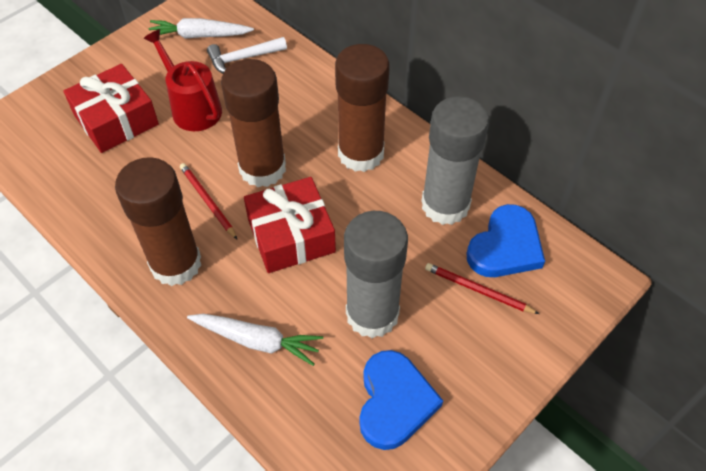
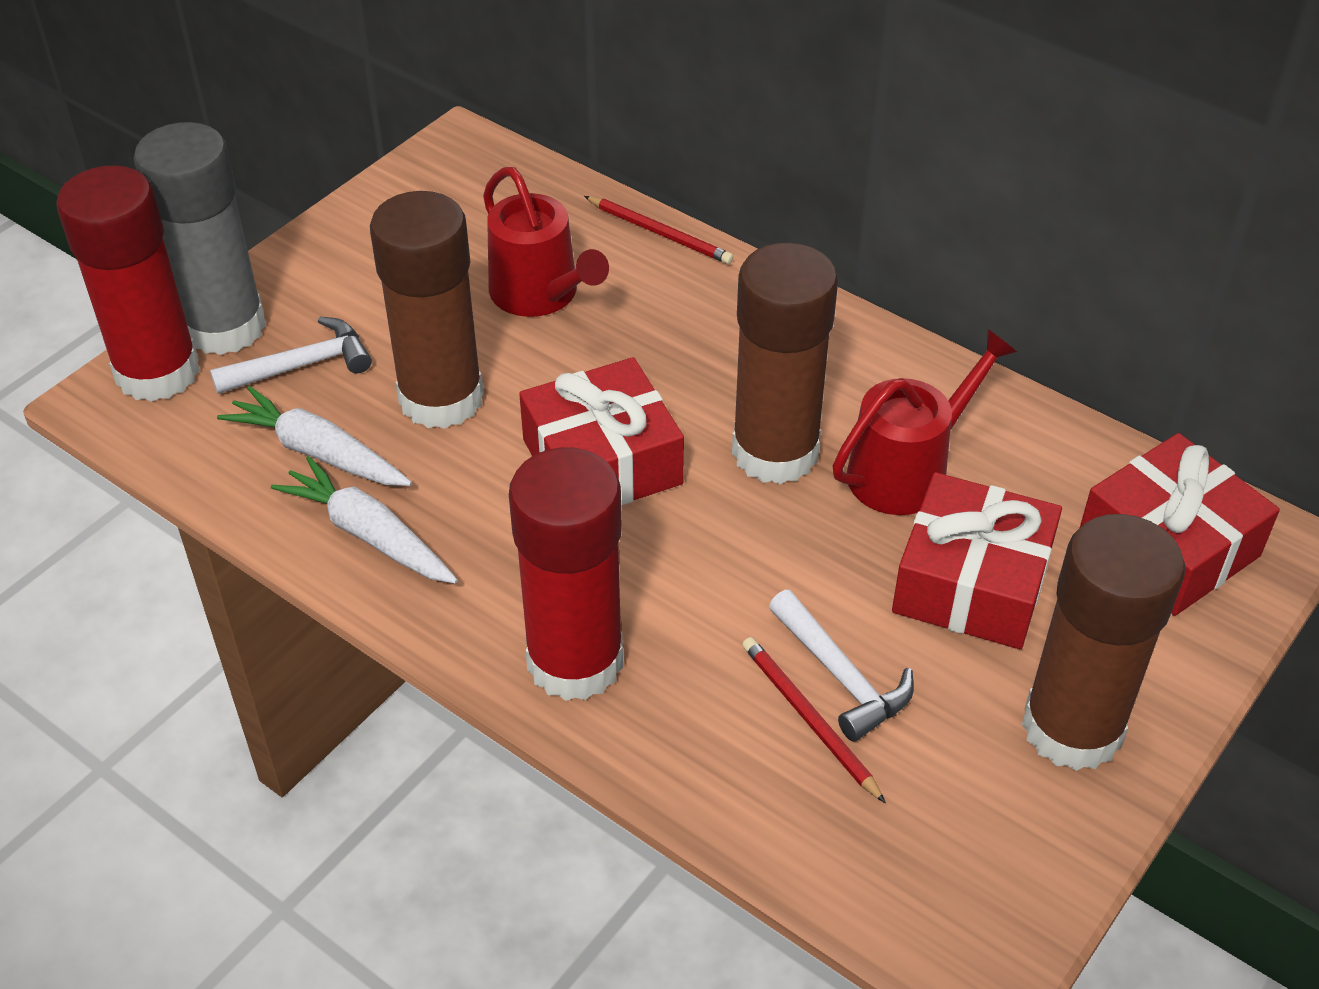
blue heart: 2 -> 0
grey glue stick: 2 -> 1
red gift: 2 -> 3
red glue stick: 0 -> 2
red watering can: 1 -> 2
white hammer: 1 -> 2

